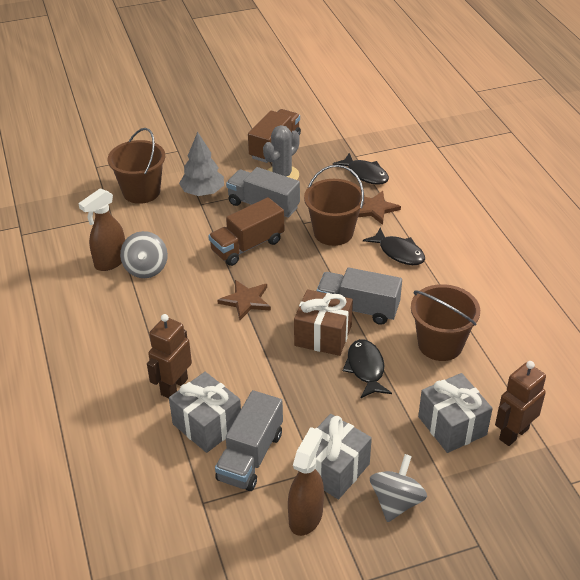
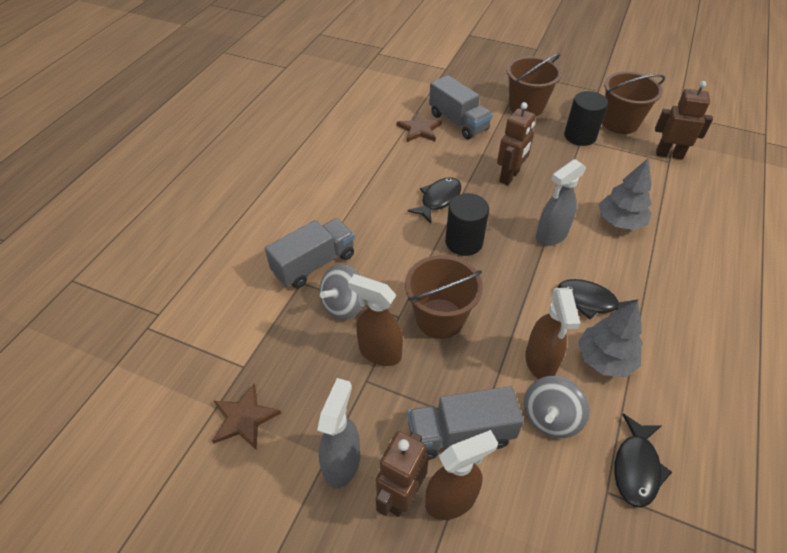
black cylinder: 0 -> 2
brown gift: 1 -> 0
brown robot: 2 -> 3
brown spray bottle: 2 -> 3
brown truck: 2 -> 0
grey cactus: 1 -> 0
grey gift: 3 -> 0
grey spray bottle: 0 -> 2
grey tree: 1 -> 2

